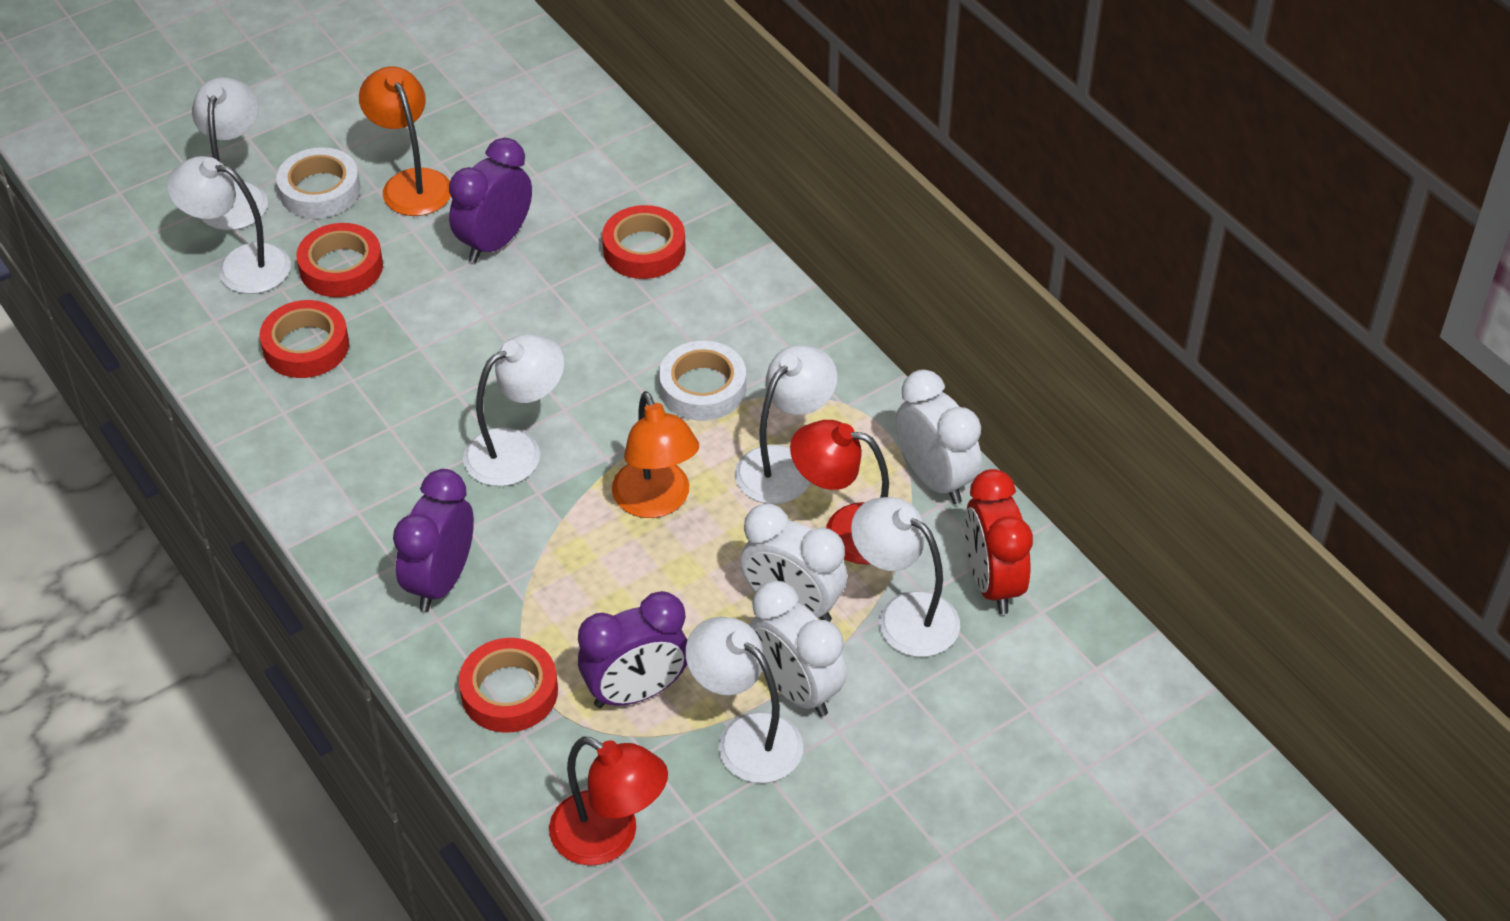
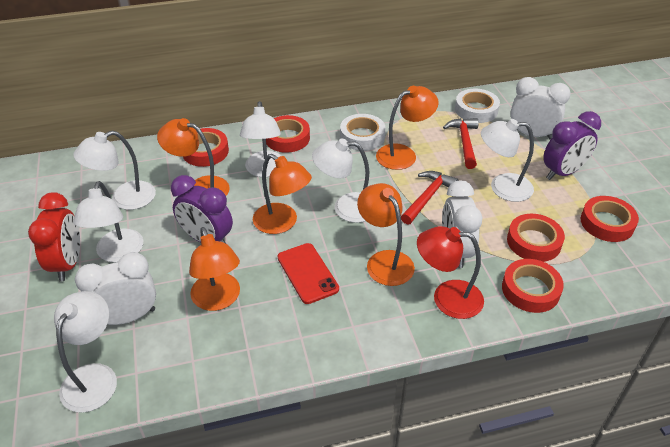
orange lamp: 2 -> 5
purple clock: 3 -> 2
red hammer: 0 -> 2
red lamp: 2 -> 1
red phone: 0 -> 1
red tape: 4 -> 5

